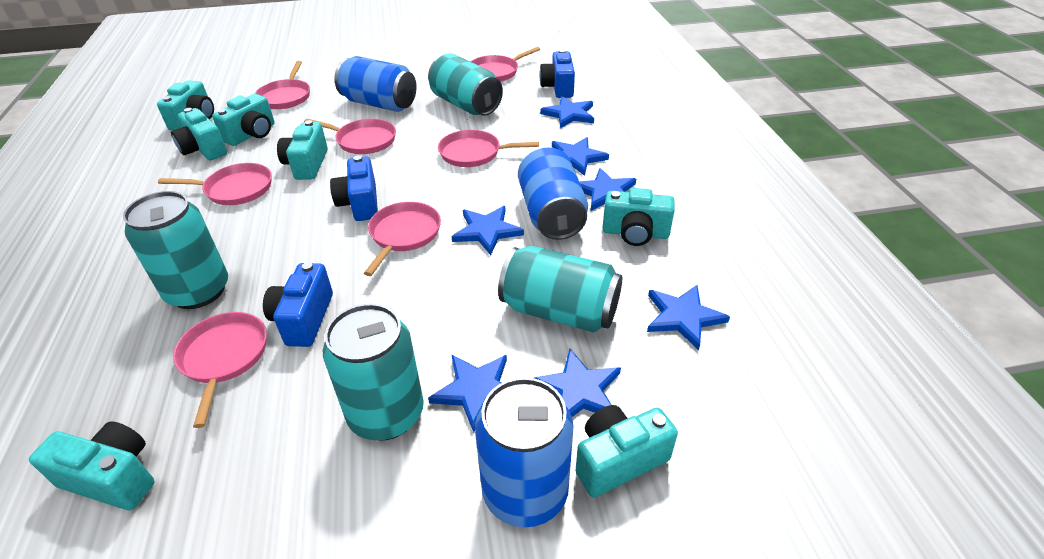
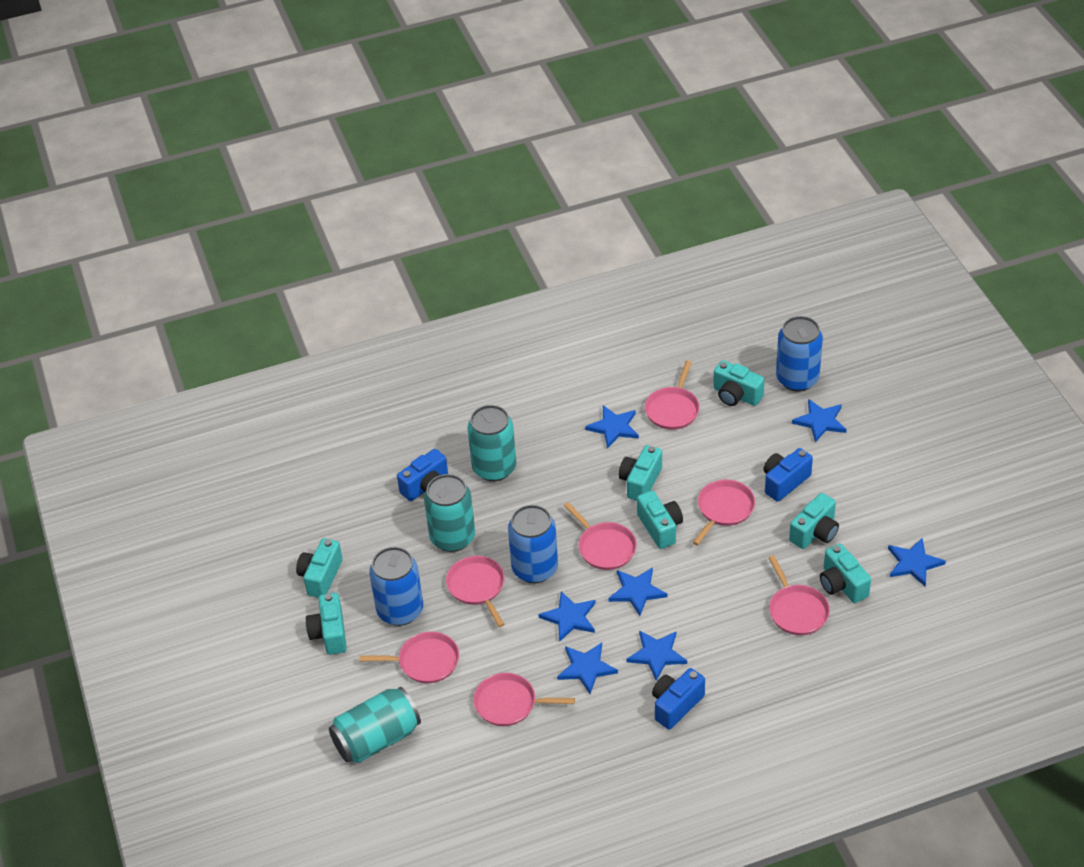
turquoise can: 4 -> 3

